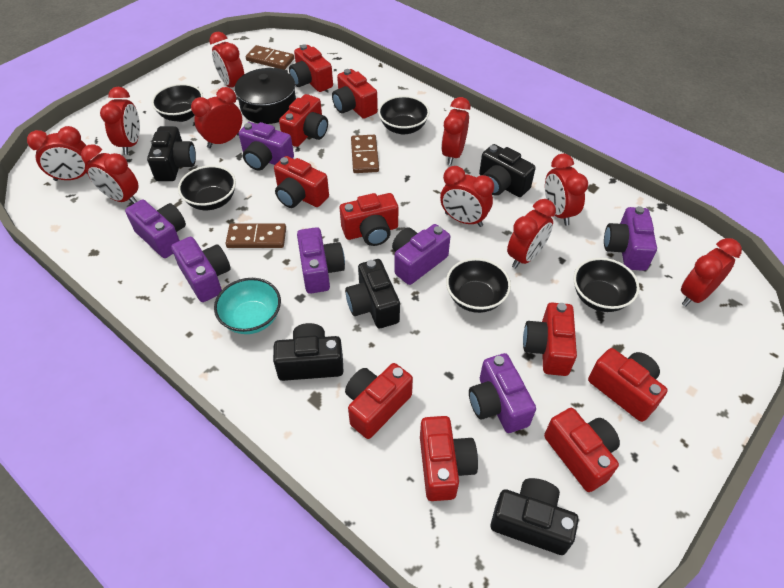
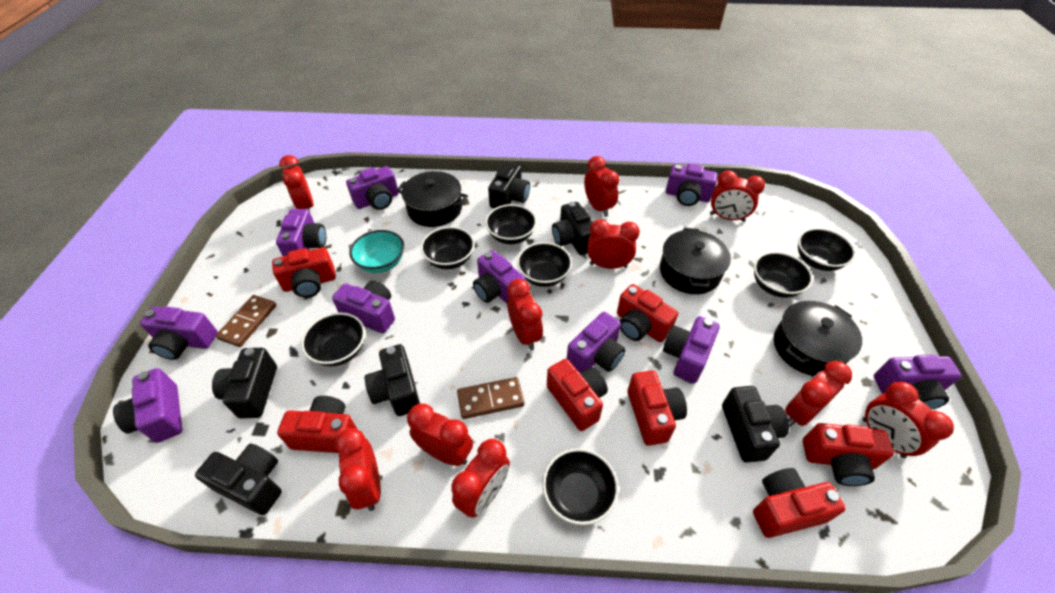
black bowl: 5 -> 7
black camera: 5 -> 6
black pot: 1 -> 3
brown domino: 3 -> 2
purple camera: 7 -> 10
red camera: 10 -> 7

